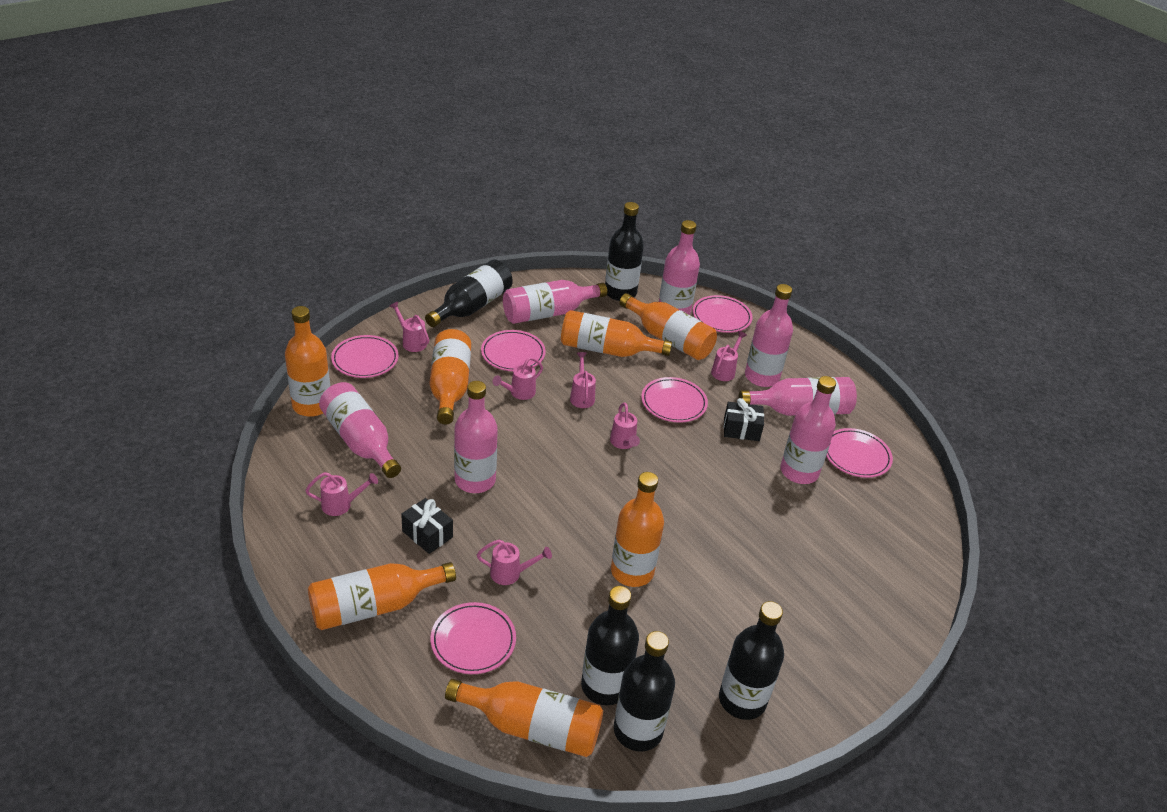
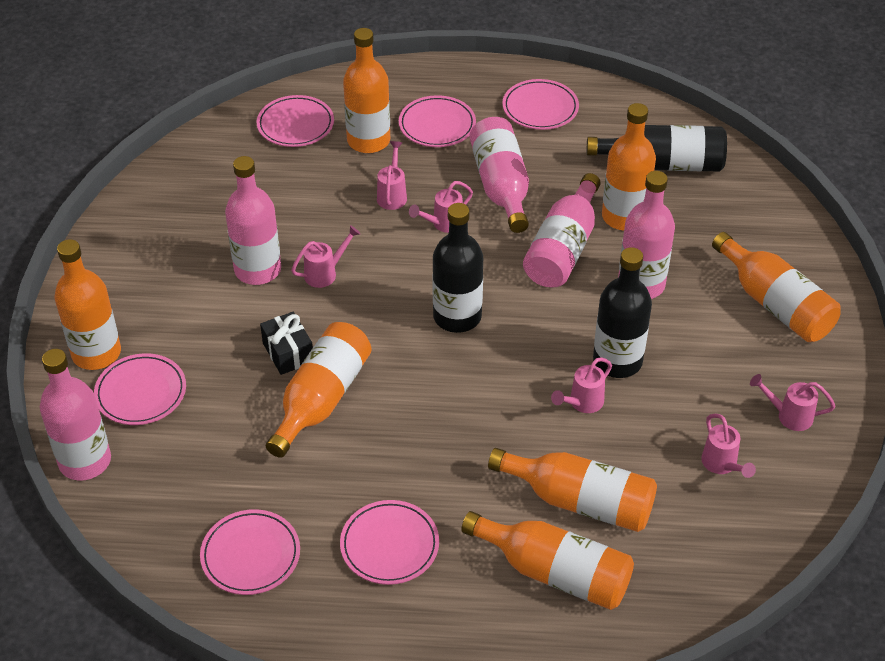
black bottle: 5 -> 3
black gift: 2 -> 1
pink bottle: 7 -> 5
pink watering can: 7 -> 6

